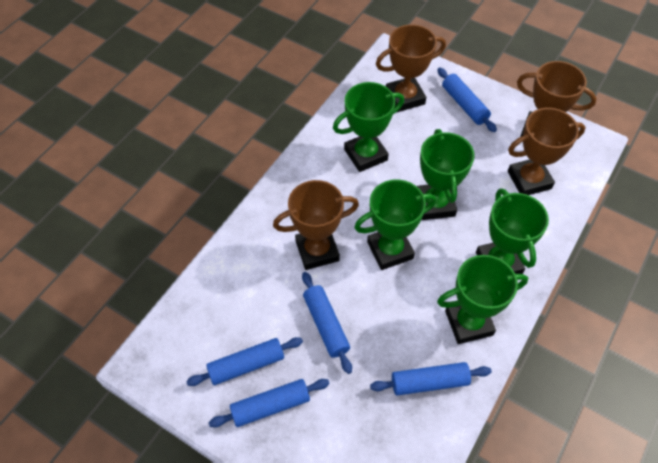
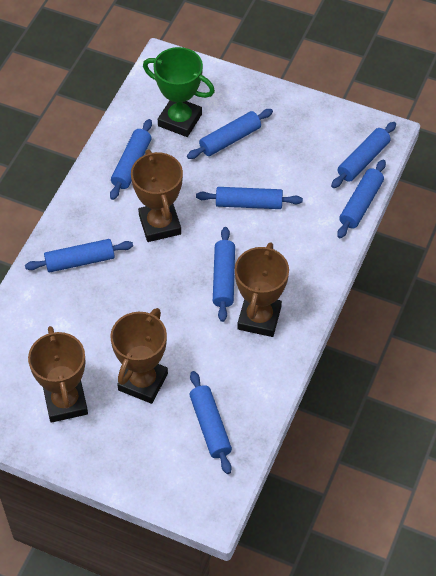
blue rolling pin: 5 -> 8
green trophy: 5 -> 1

